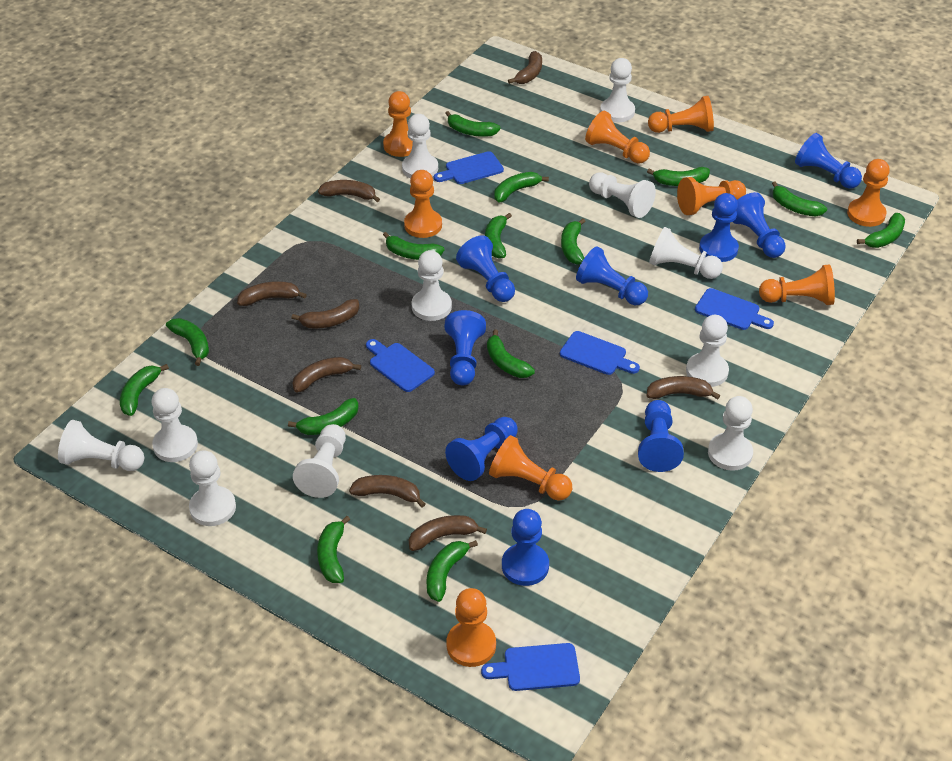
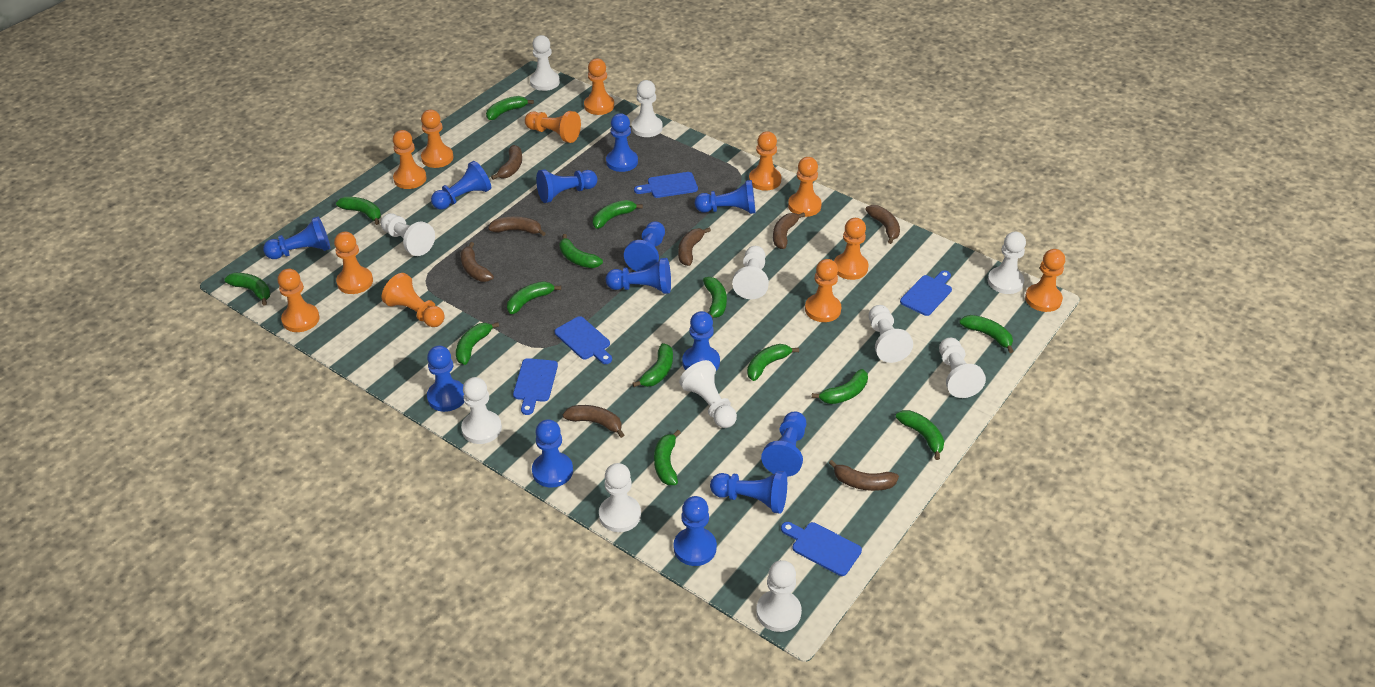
blue pawn: 9 -> 13
orange pawn: 9 -> 12

